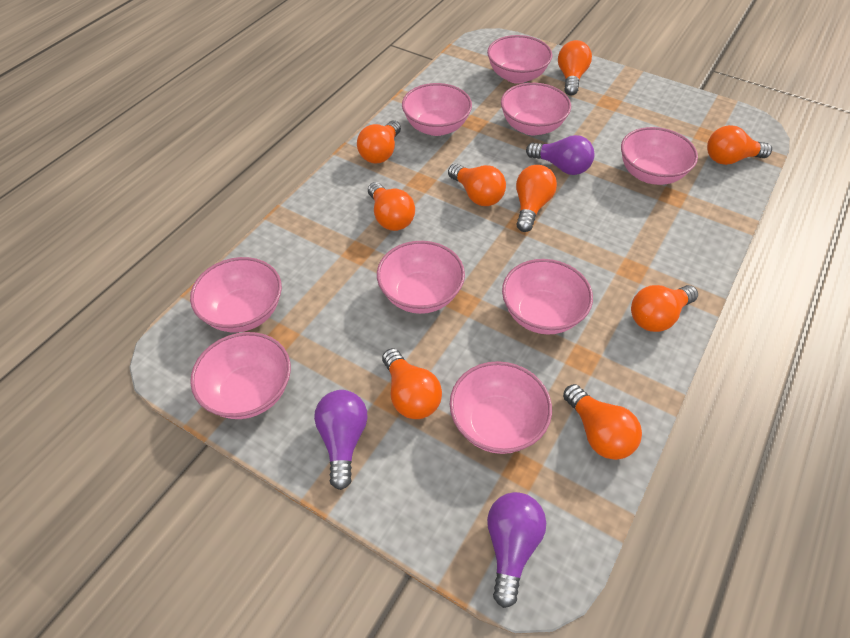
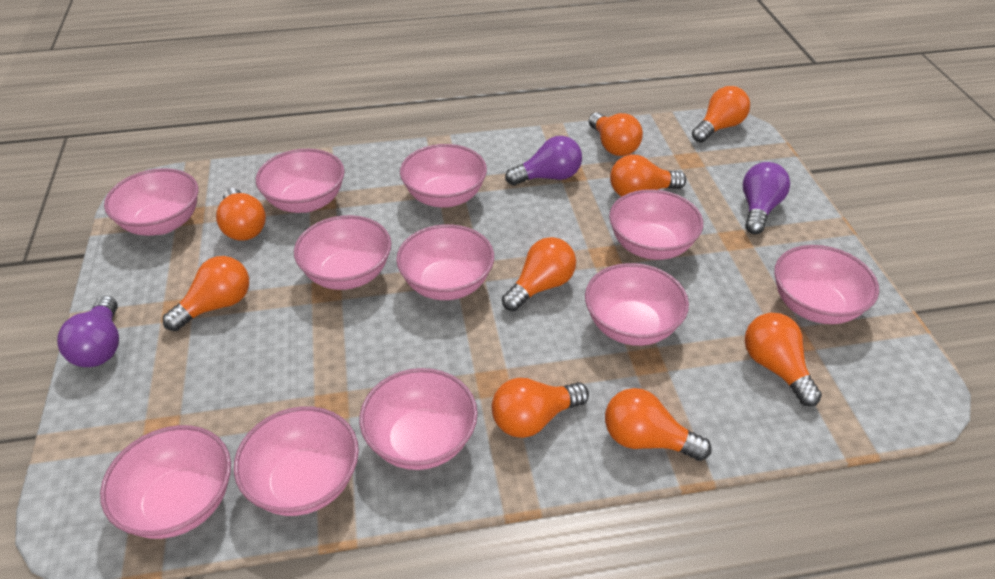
pink bowl: 9 -> 11

